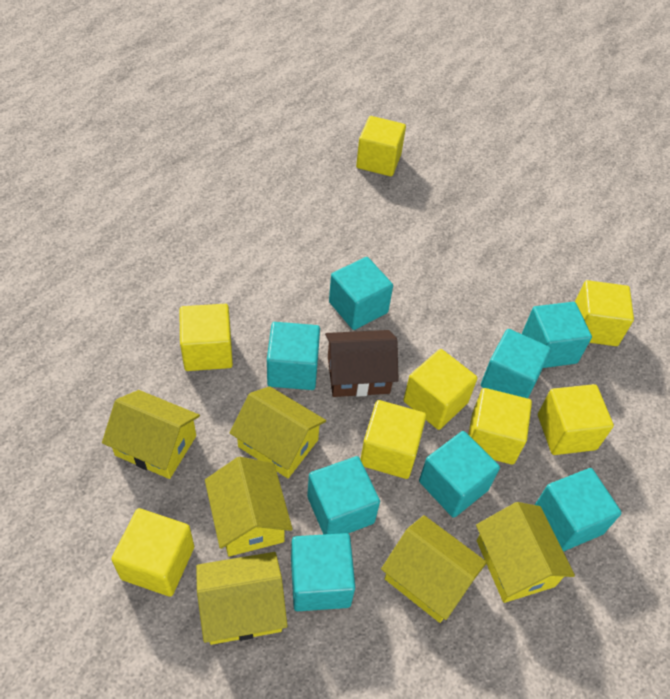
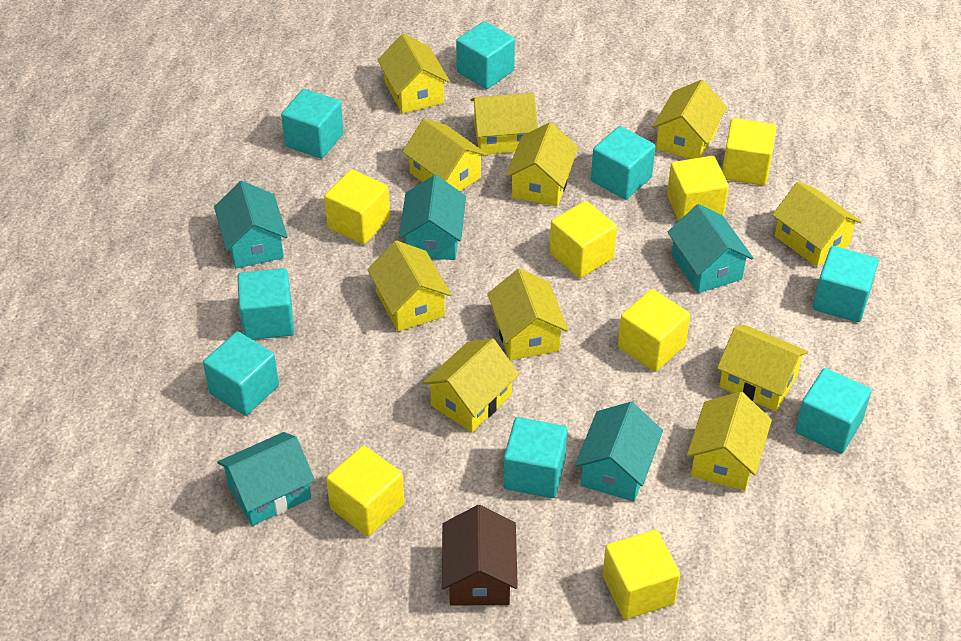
turquoise house: 0 -> 5
yellow cube: 8 -> 7
yellow house: 6 -> 11

